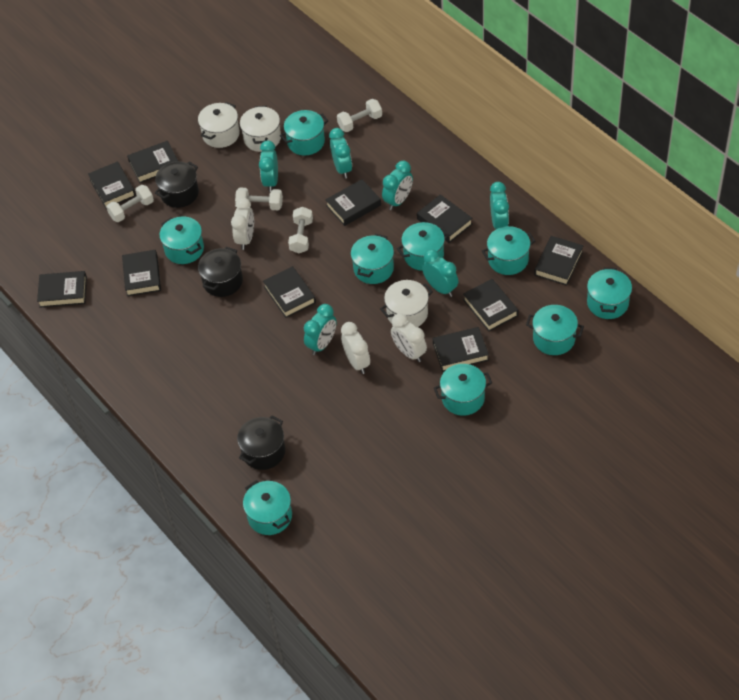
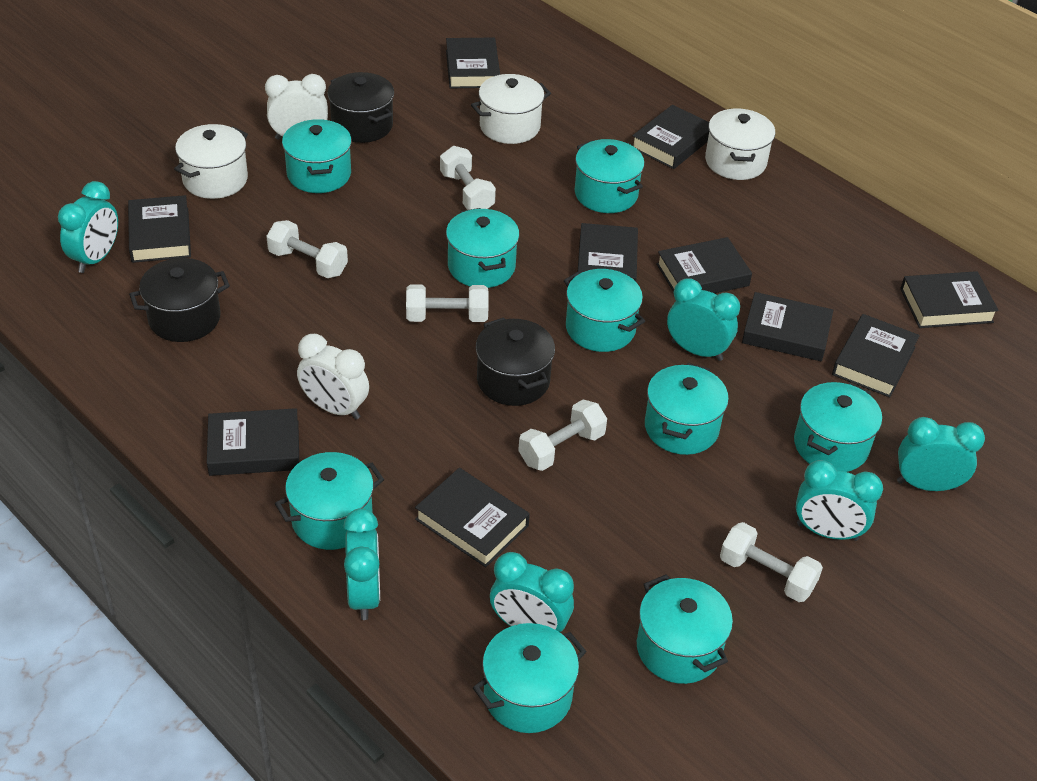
white clock: 3 -> 2
white dumbbell: 4 -> 5

